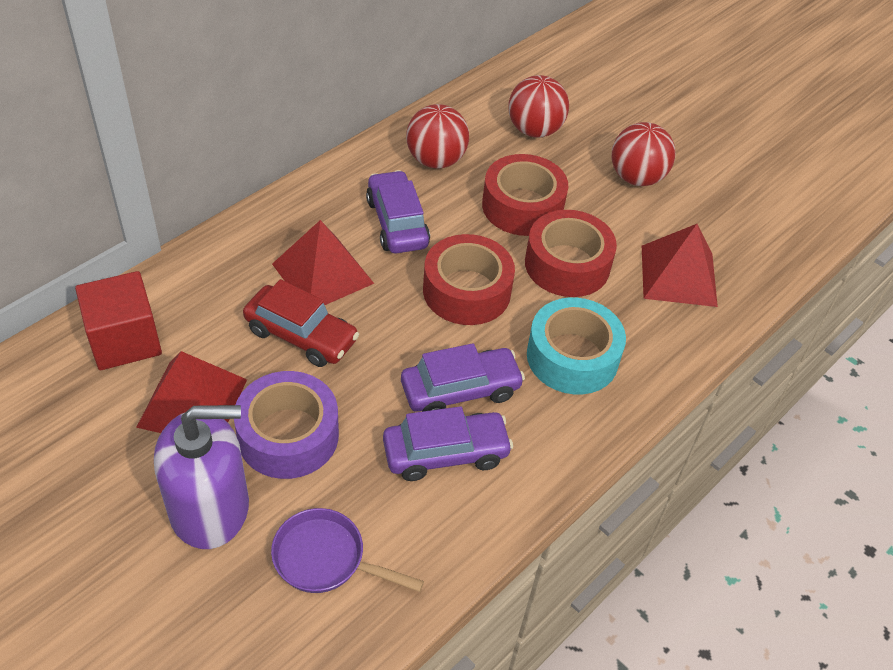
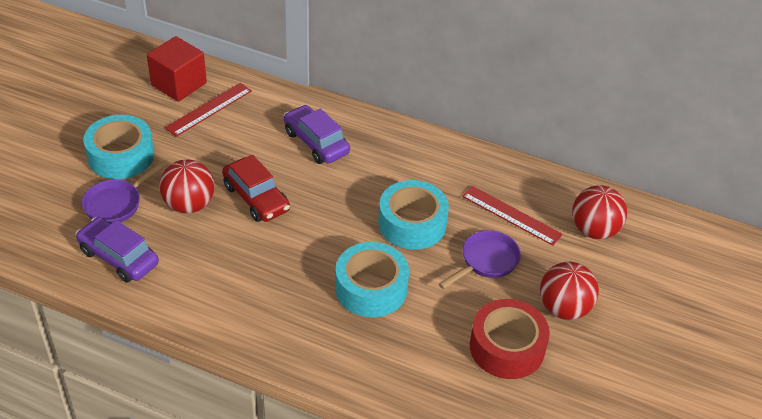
purple car: 3 -> 2
purple pan: 1 -> 2
purple soap dispenser: 1 -> 0
purple tape: 1 -> 0
red pyramid: 3 -> 0
red ruler: 0 -> 2
red tape: 3 -> 1
turquoise tape: 1 -> 3

